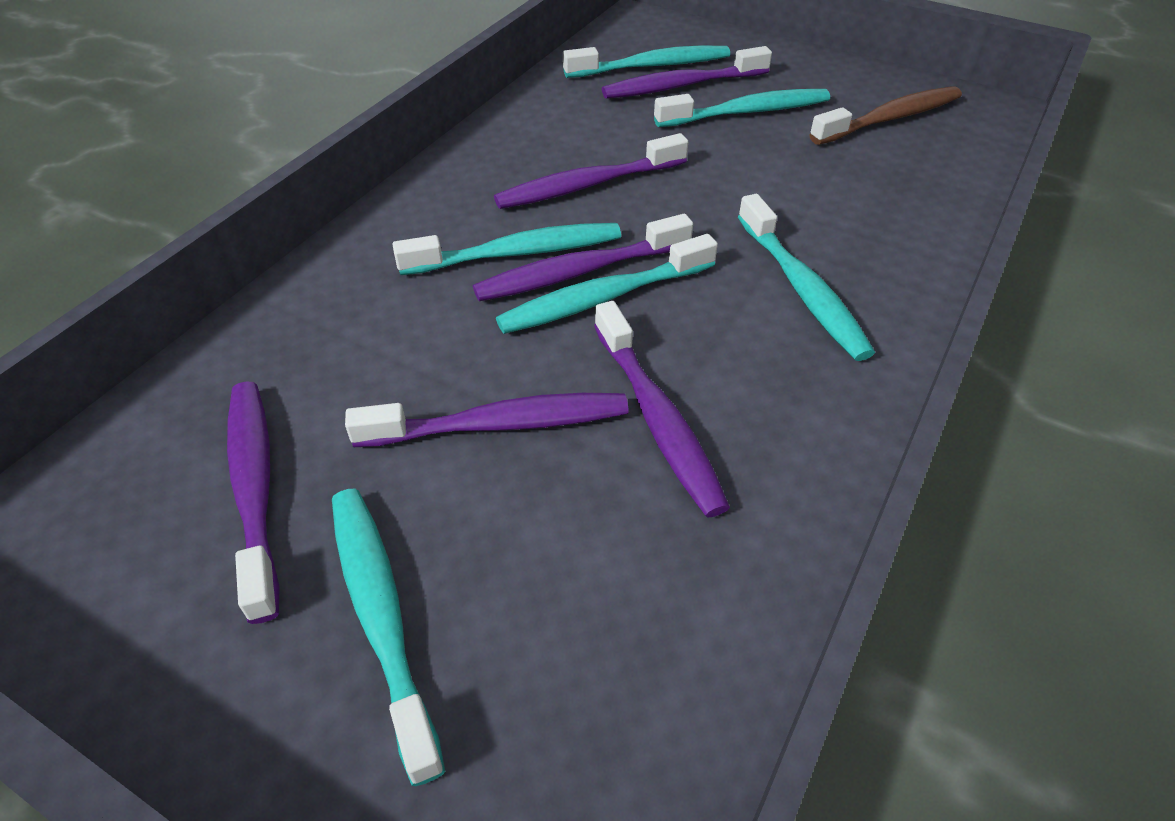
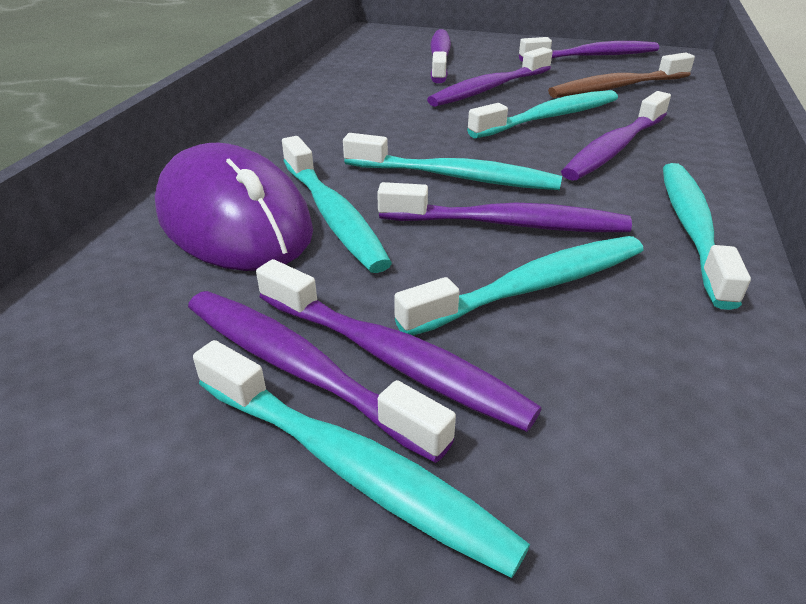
purple mouse: 0 -> 1
purple toothbrush: 6 -> 7

